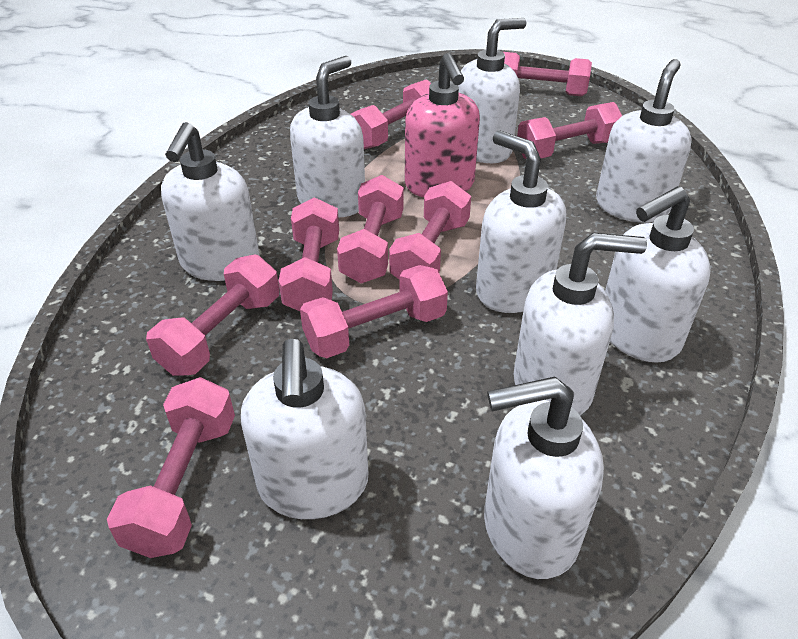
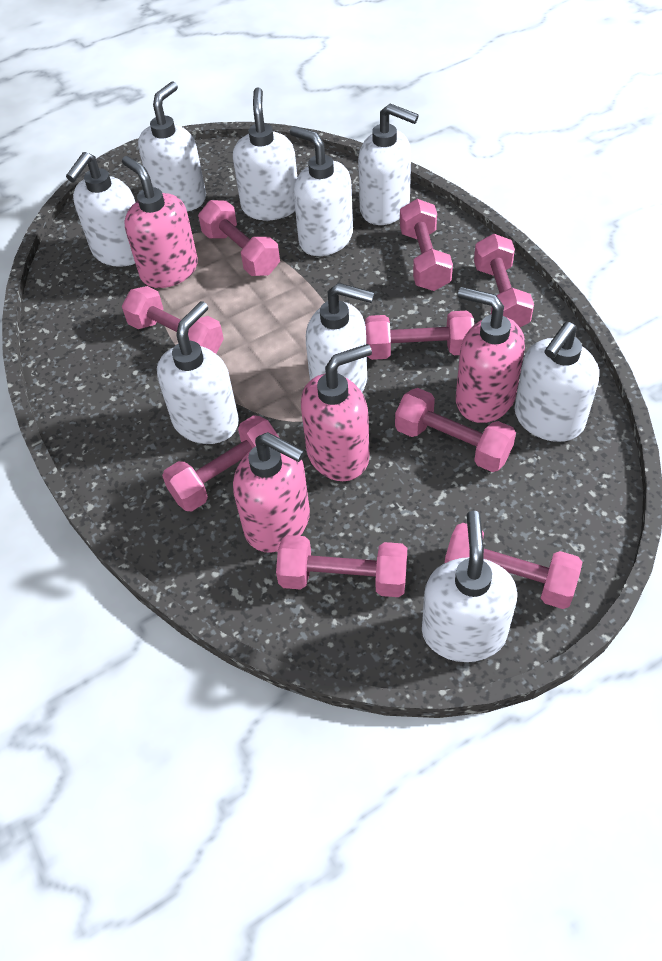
pink soap dispenser: 1 -> 4

